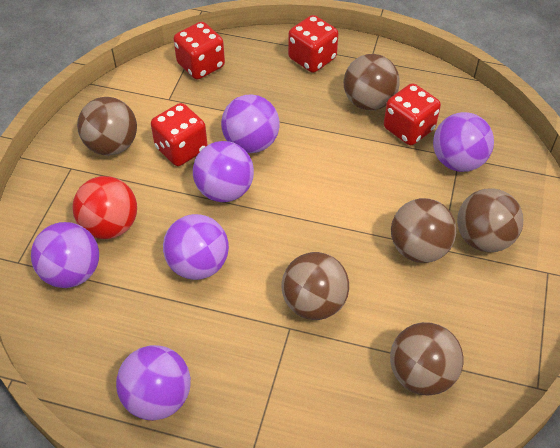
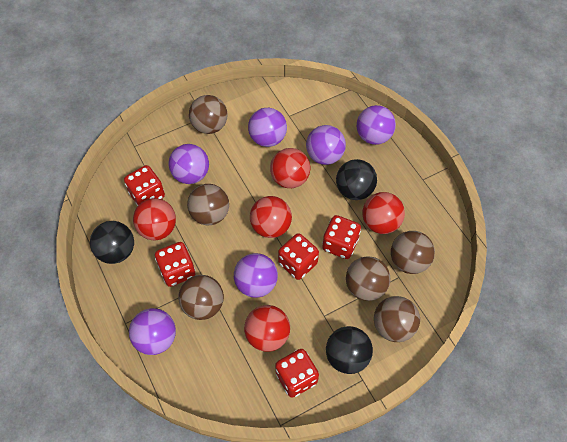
black ball: 0 -> 3
red ball: 1 -> 5
red dice: 4 -> 5

